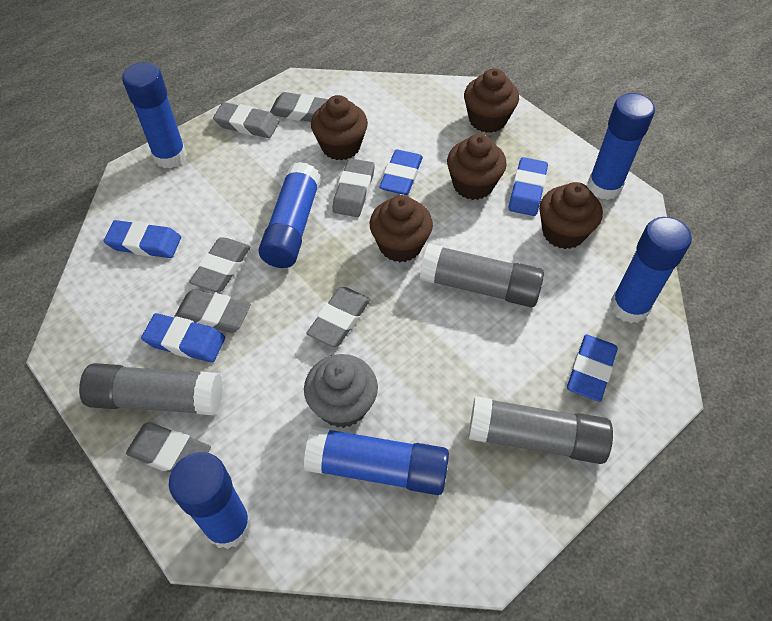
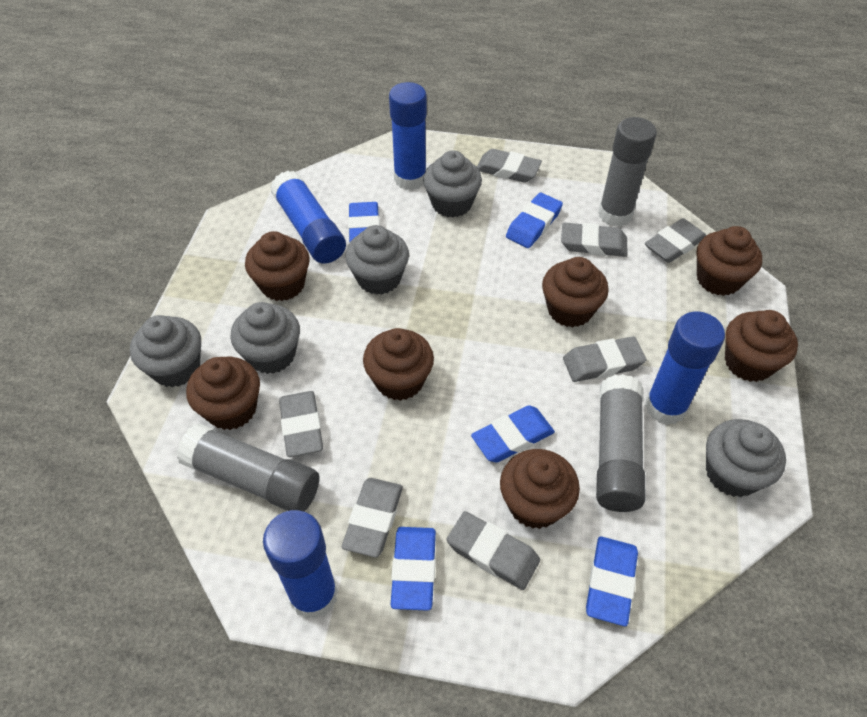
blue glue stick: 6 -> 4
brown cupcake: 5 -> 7
grey cupcake: 1 -> 5

